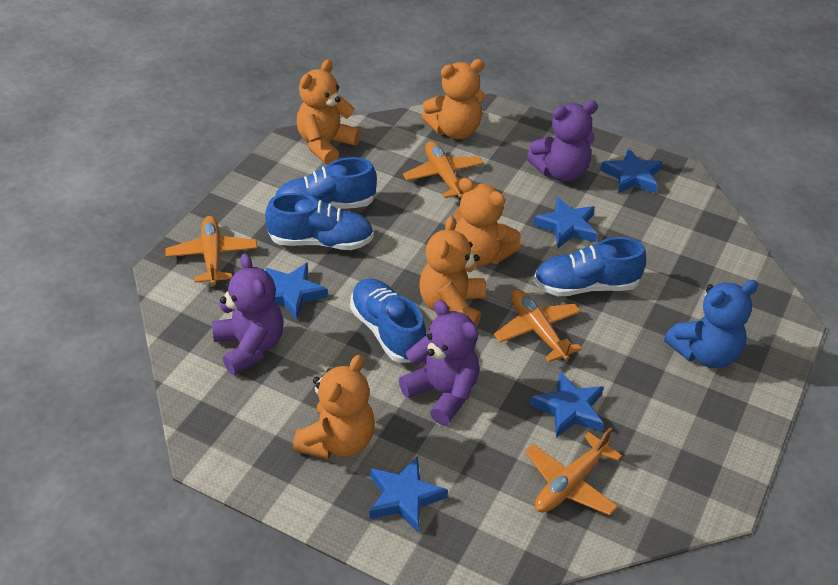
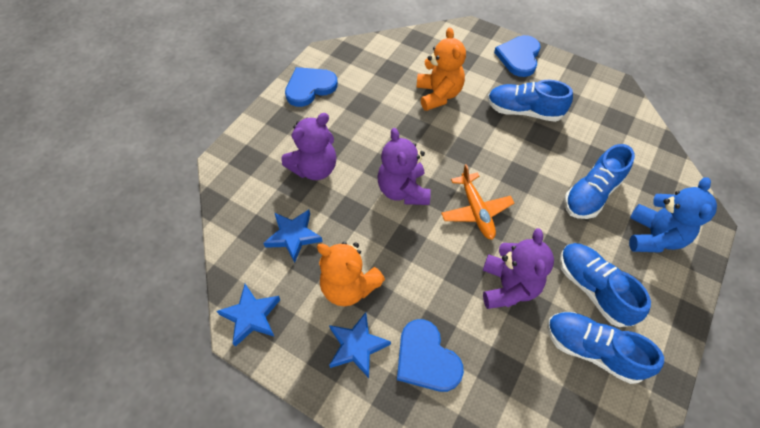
blue heart: 0 -> 3
blue star: 5 -> 3
orange plane: 4 -> 1
orange teddy bear: 5 -> 2

